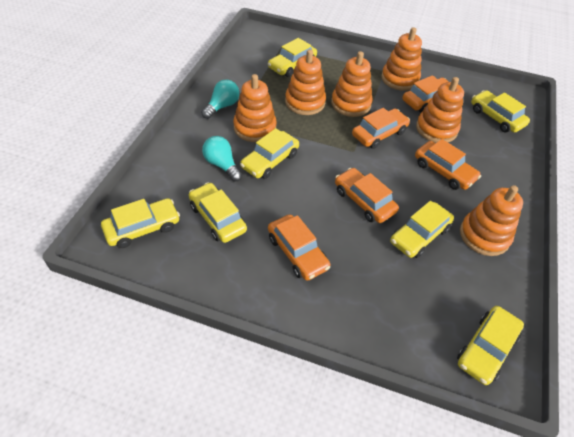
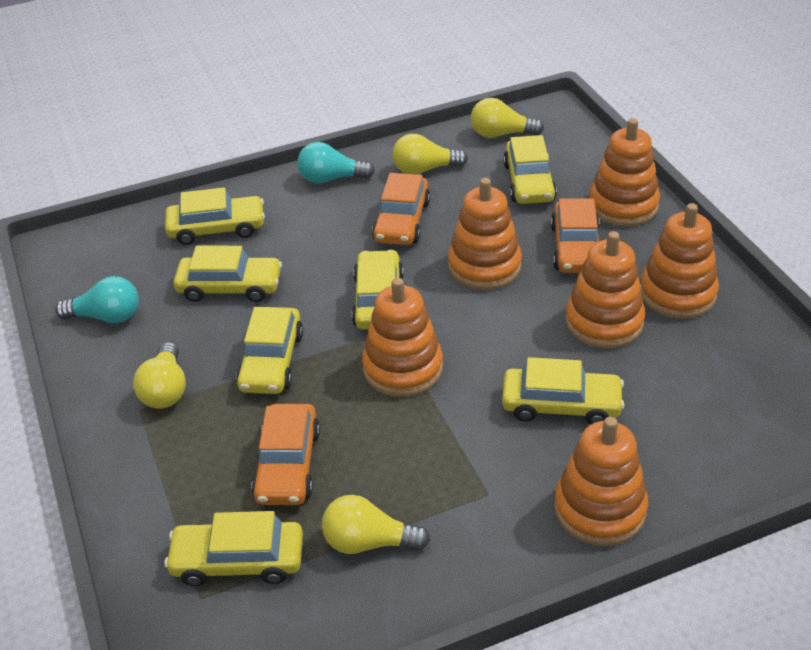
orange car: 5 -> 3
yellow light bulb: 0 -> 4

